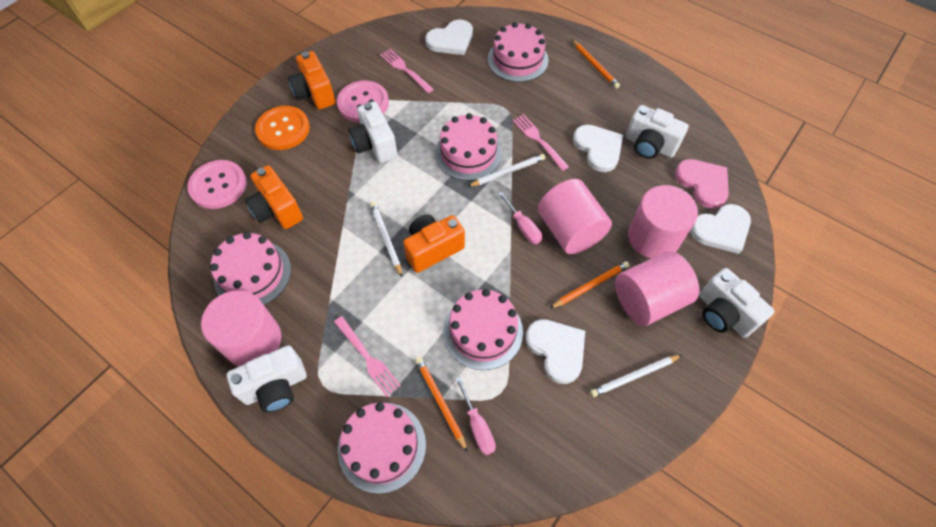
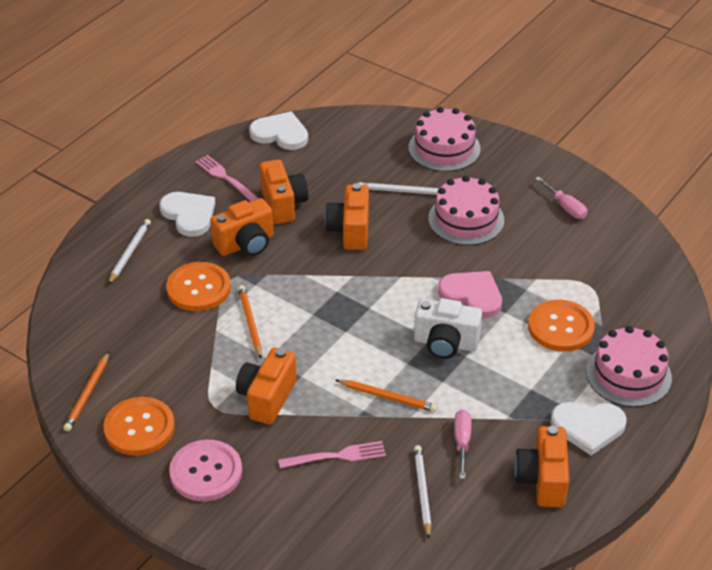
orange button: 1 -> 3
orange camera: 3 -> 5
pink button: 2 -> 1
pink cake: 5 -> 3
pink cylinder: 4 -> 0
pink fork: 3 -> 2
white camera: 4 -> 1
white heart: 4 -> 3

